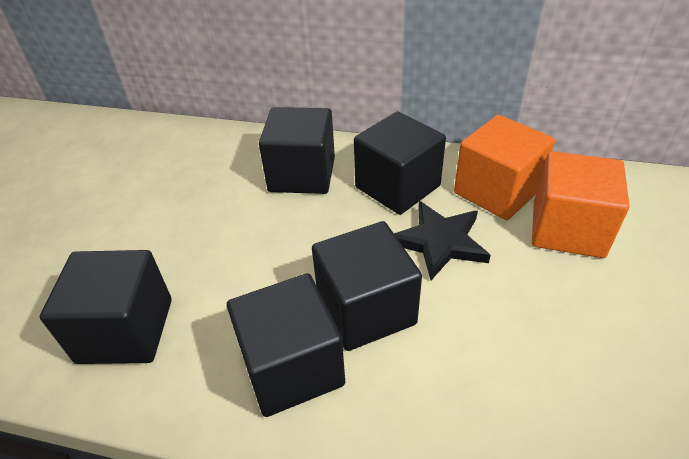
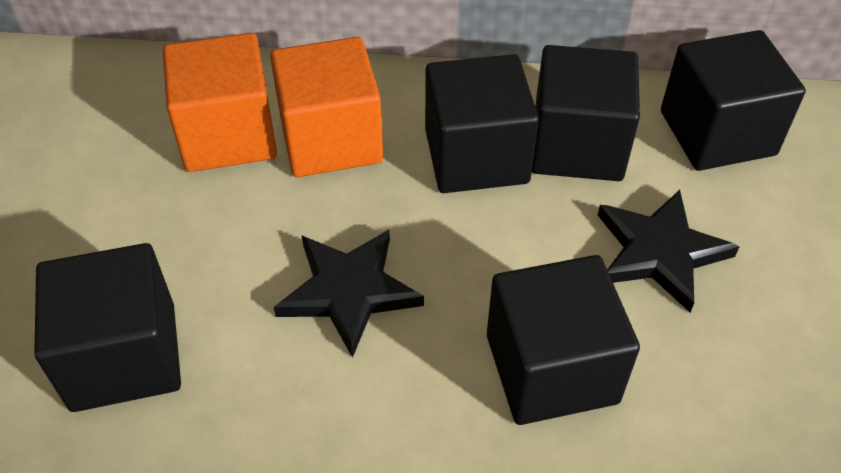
black star: 1 -> 2

